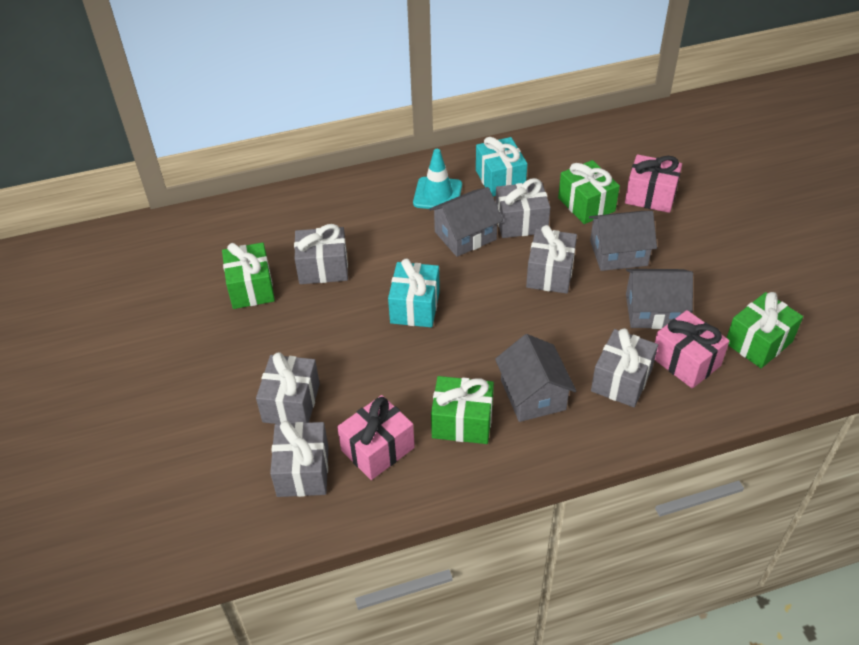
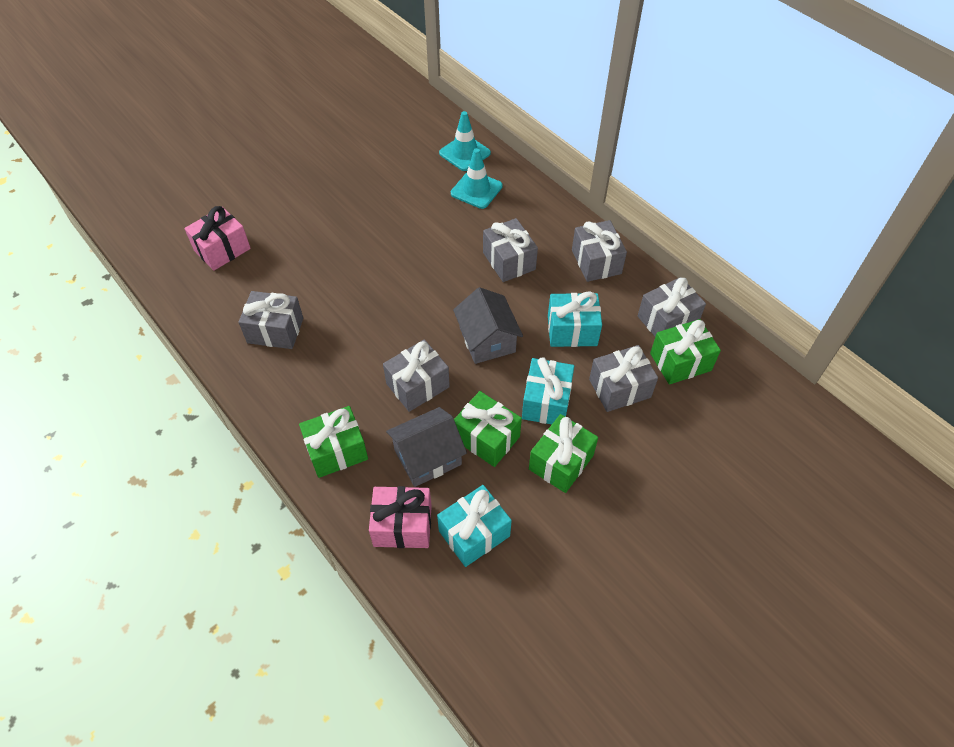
grey house: 4 -> 2
pink gift: 3 -> 2
turquoise gift: 2 -> 3
turquoise traffic cone: 1 -> 2

